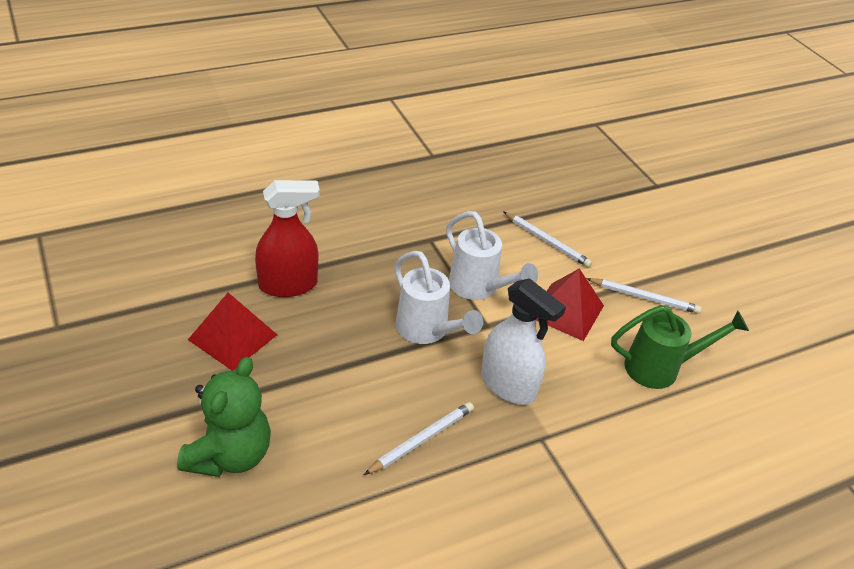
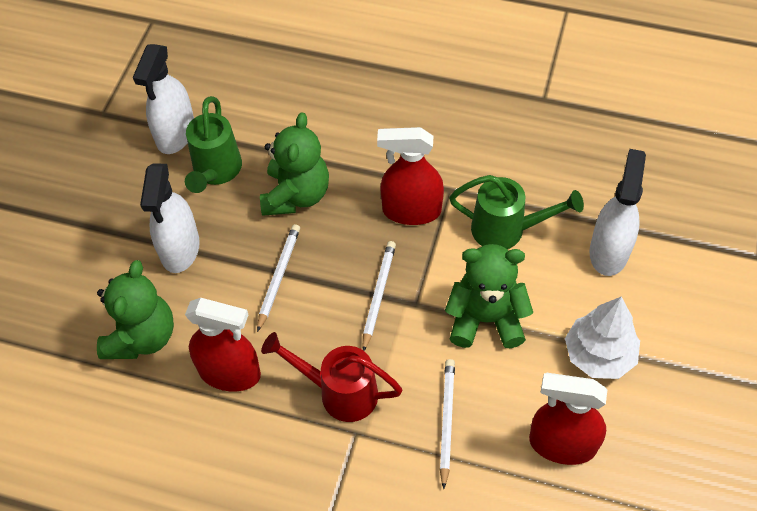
green teddy bear: 1 -> 3
green watering can: 1 -> 2
red pyramid: 2 -> 0
red spray bottle: 1 -> 3
red watering can: 0 -> 1
white spray bottle: 1 -> 3
white tree: 0 -> 1
white watering can: 2 -> 0

